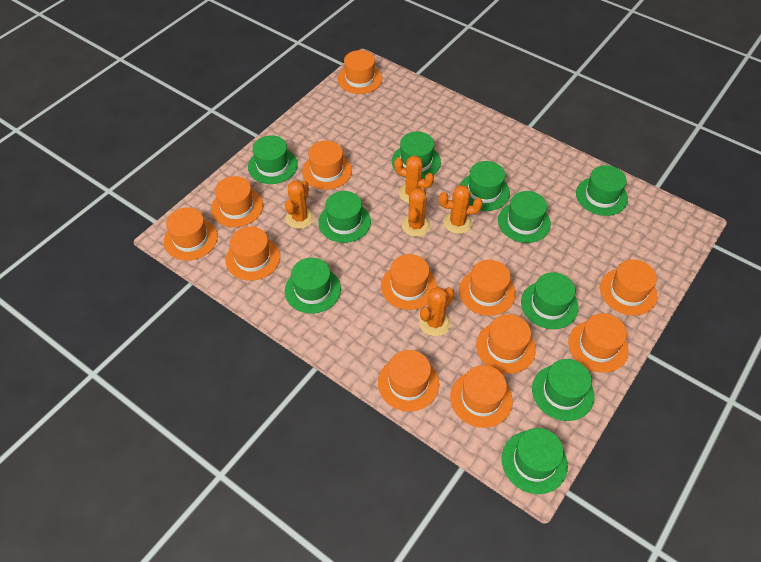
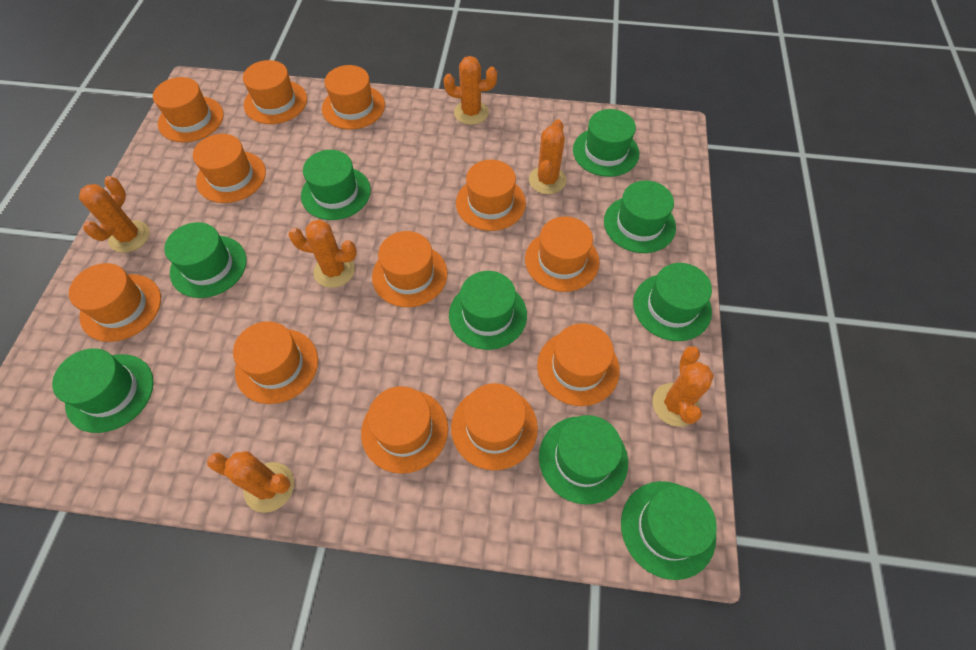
green hat: 10 -> 9
orange cactus: 5 -> 6

